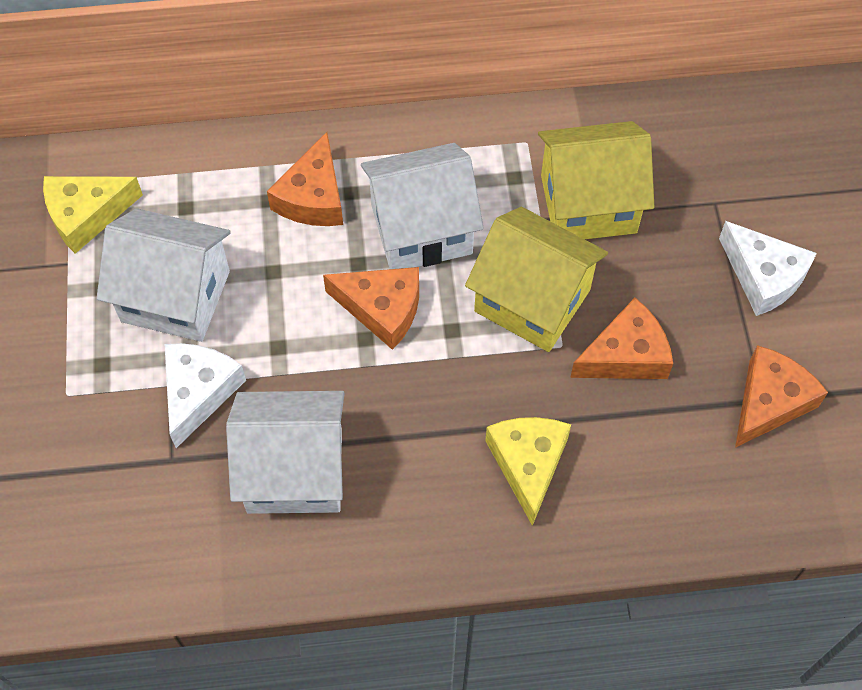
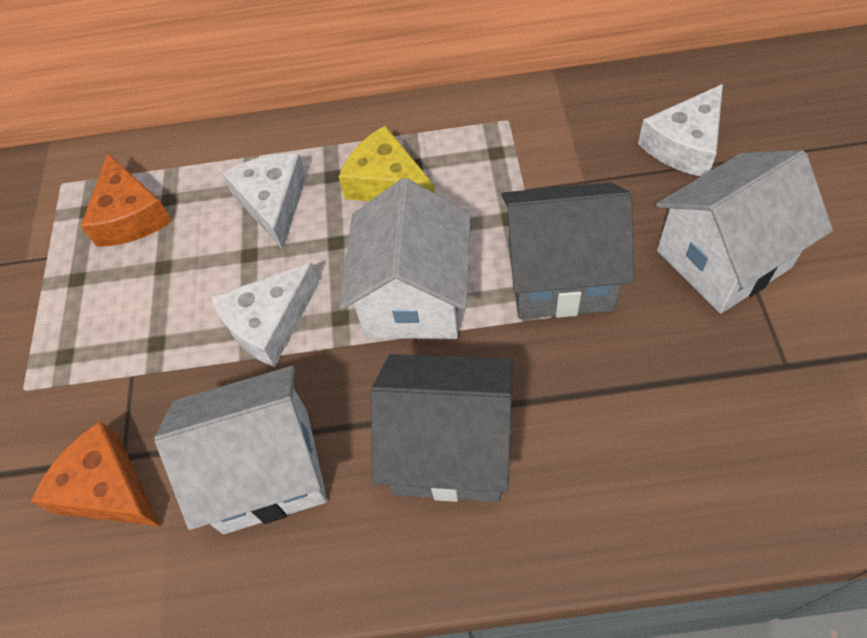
grey house: 0 -> 2
orange cheese: 4 -> 2
white cheese: 2 -> 3
yellow cheese: 2 -> 1
yellow house: 2 -> 0

